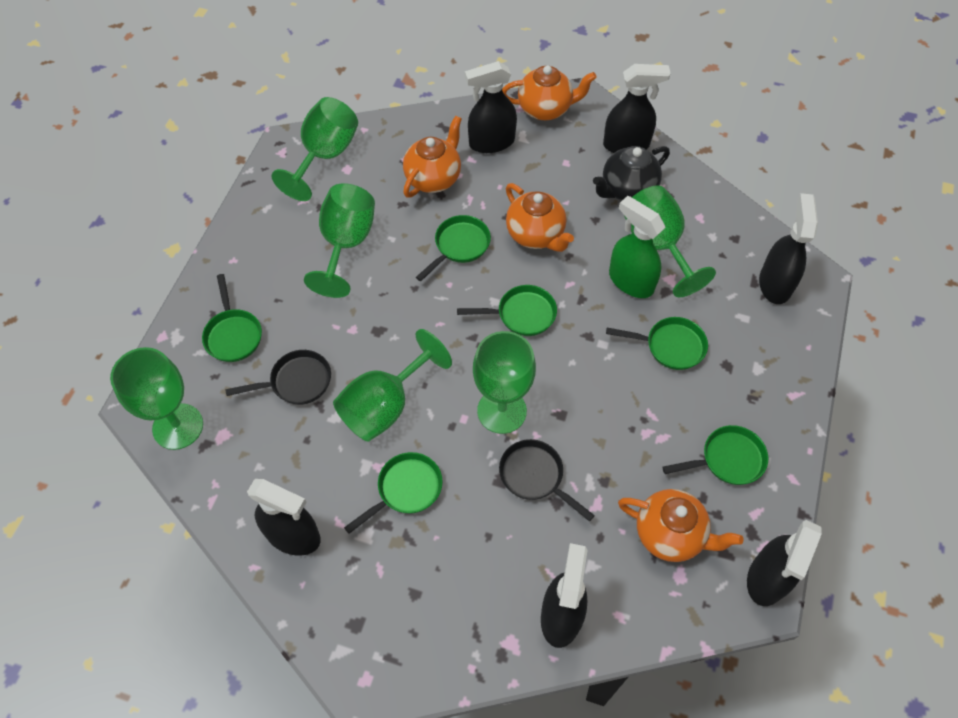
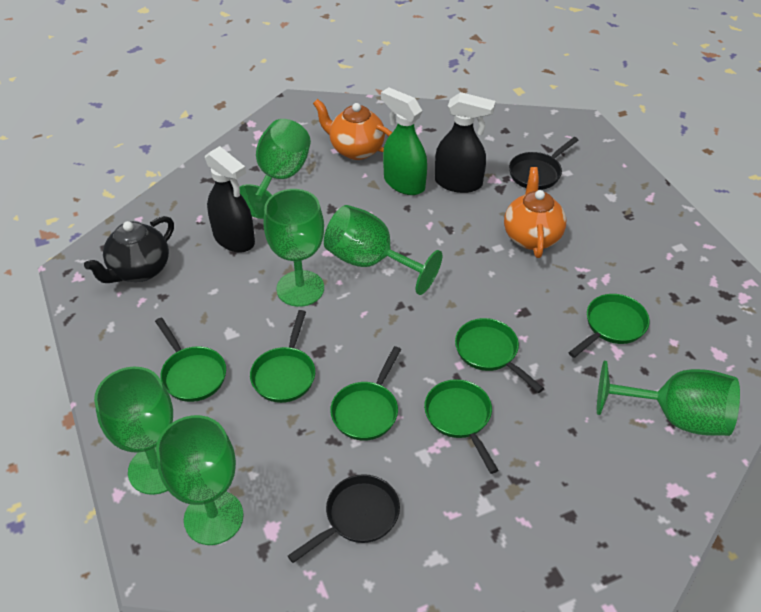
black spray bottle: 6 -> 2
orange teapot: 4 -> 2

